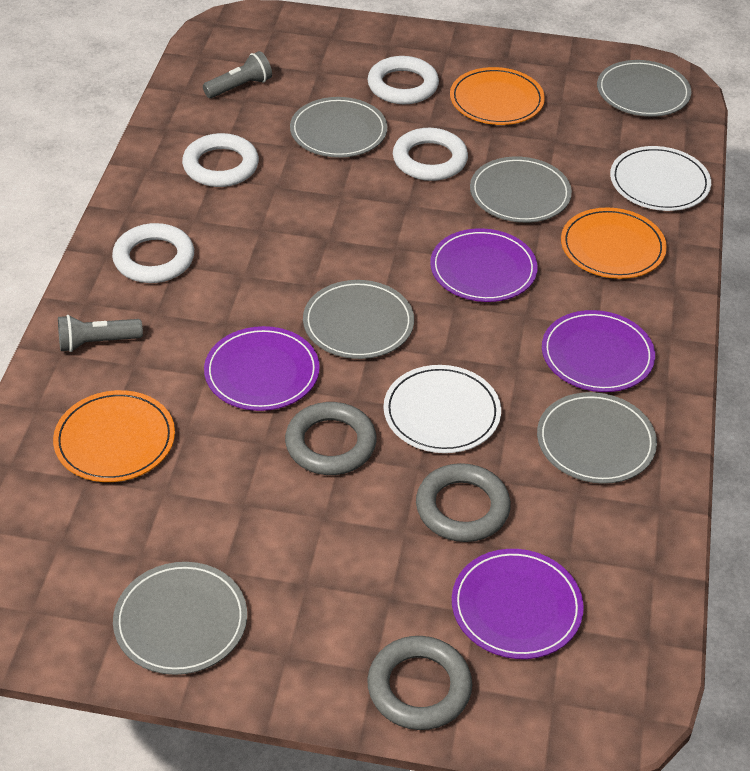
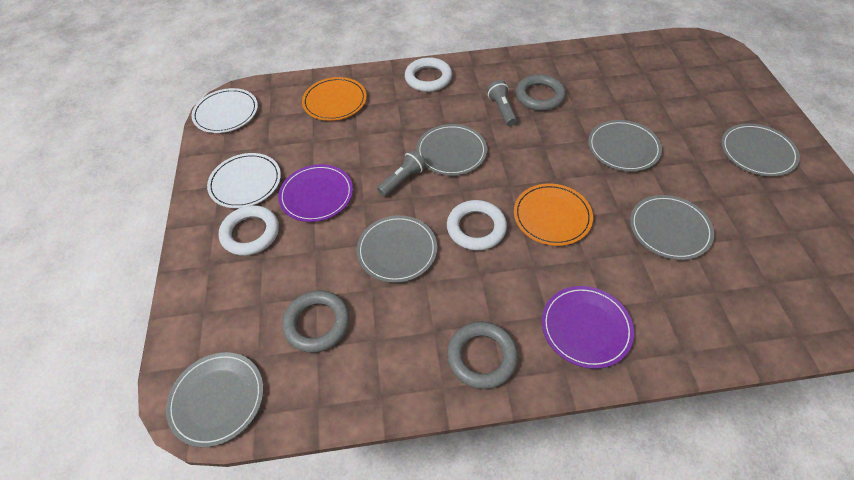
orange plate: 3 -> 2
purple plate: 4 -> 2
white ring: 4 -> 3

